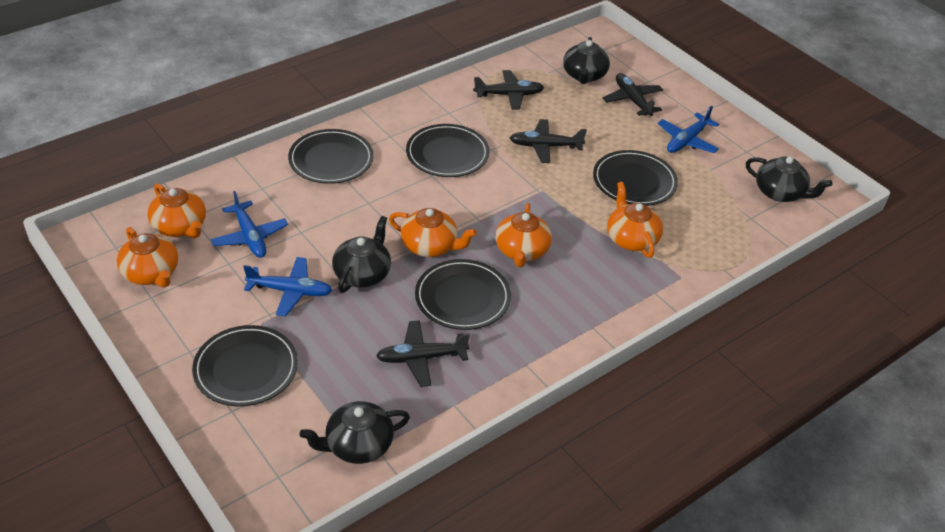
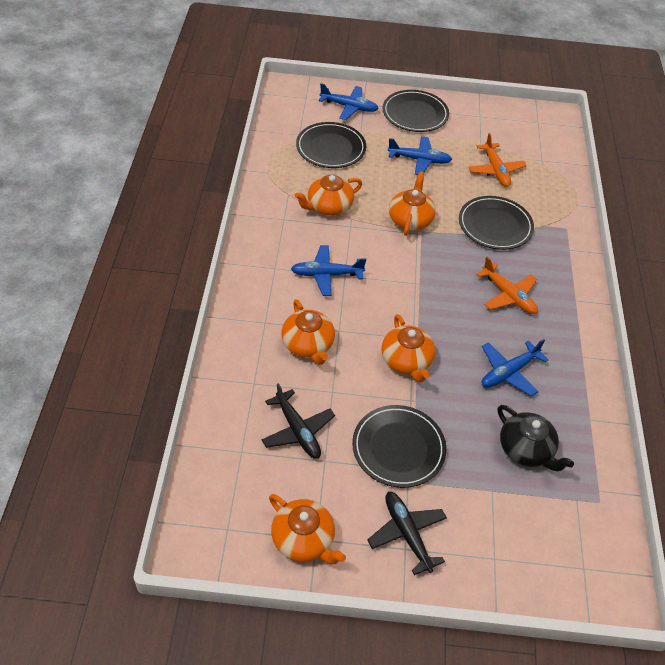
black plane: 4 -> 2
black plate: 5 -> 4
black teapot: 4 -> 1
blue plane: 3 -> 4
orange plane: 0 -> 2

